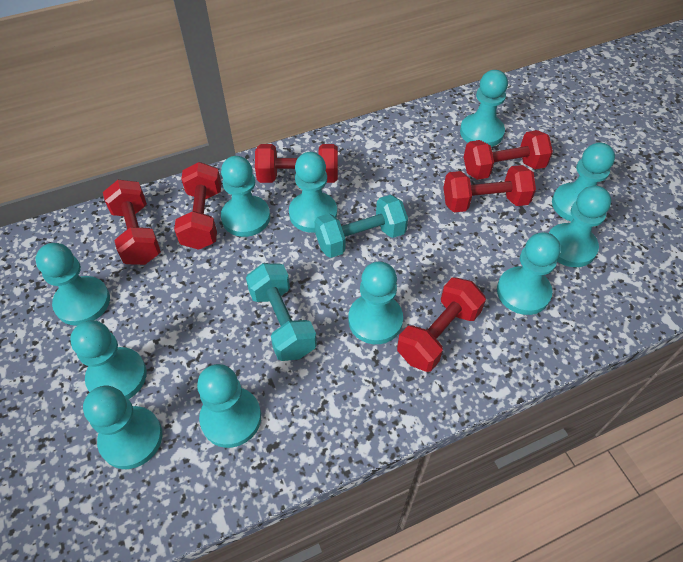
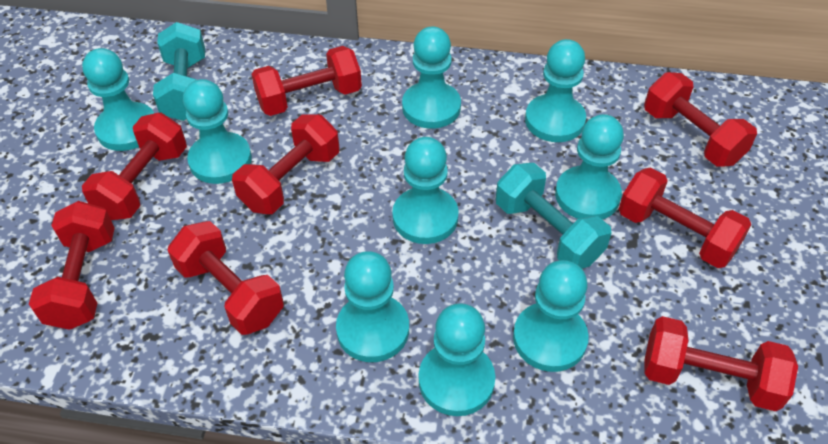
red dumbbell: 6 -> 8
turquoise pawn: 11 -> 9

